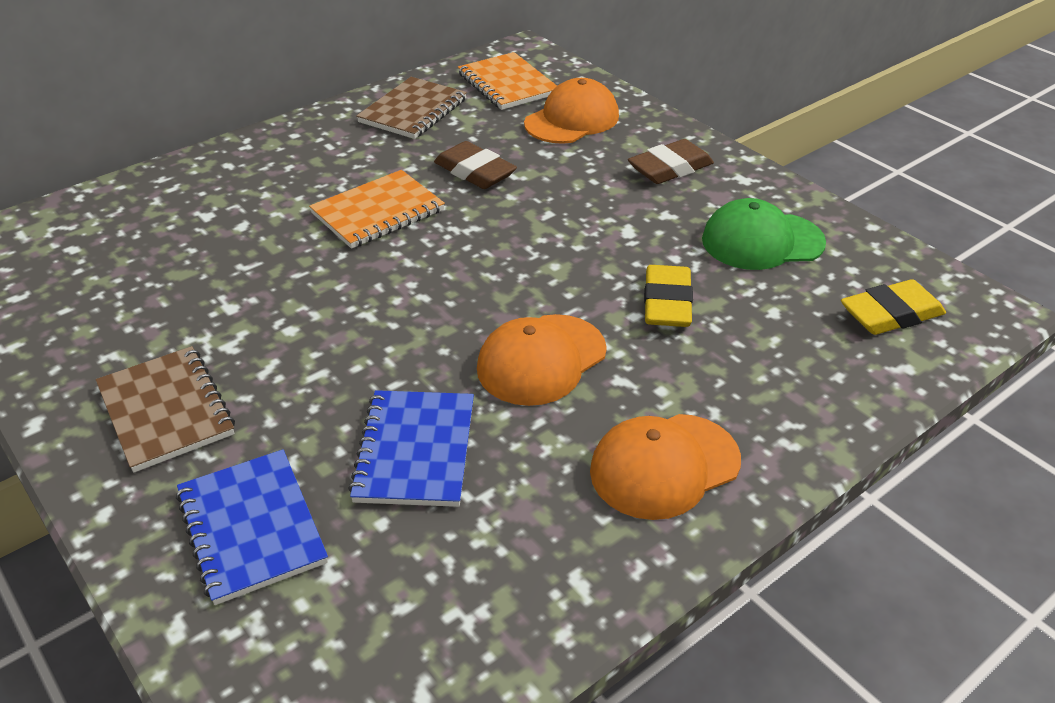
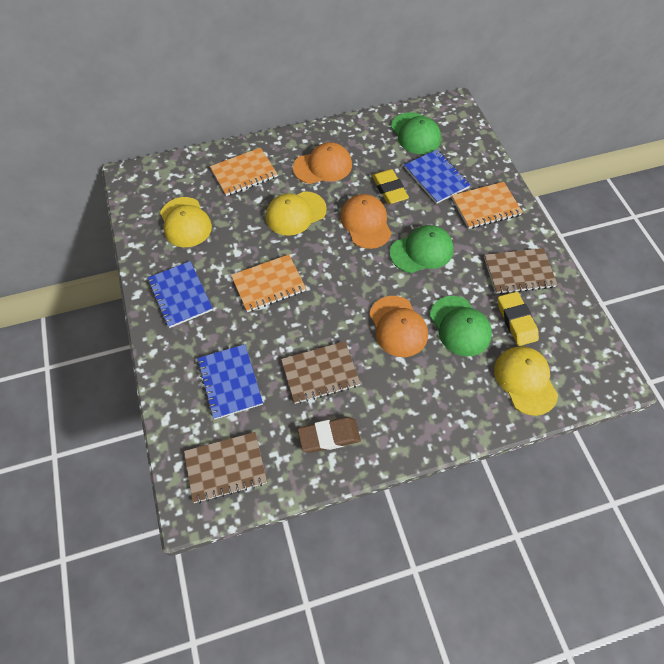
blue notebook: 2 -> 3
brown eraser: 2 -> 1
brown notebook: 2 -> 3
green cap: 1 -> 3
orange notebook: 2 -> 3
yellow cap: 0 -> 3

